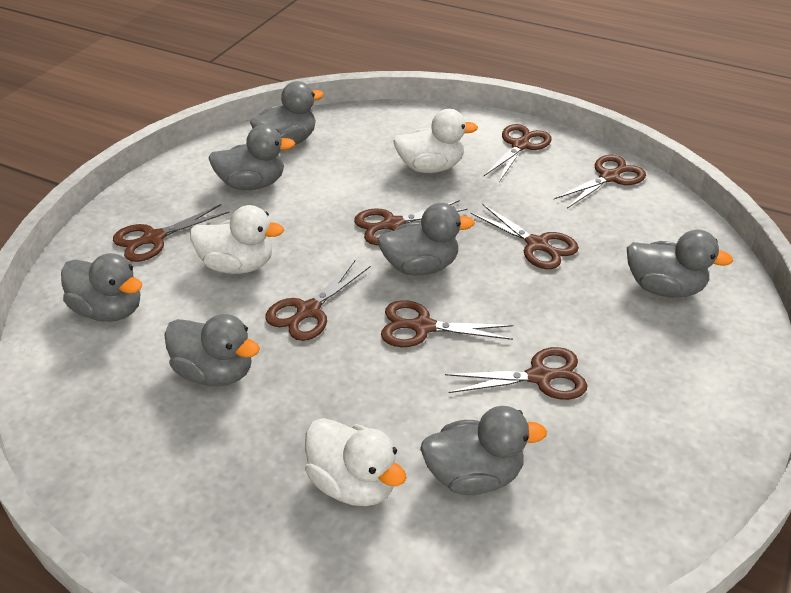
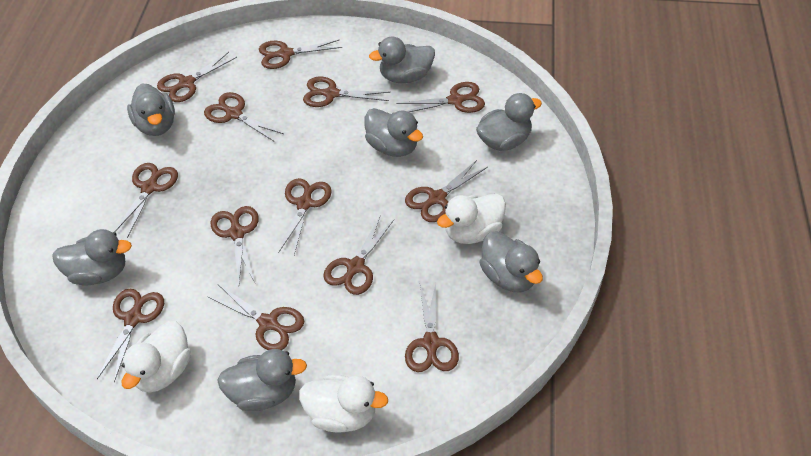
brown scissors: 8 -> 13

